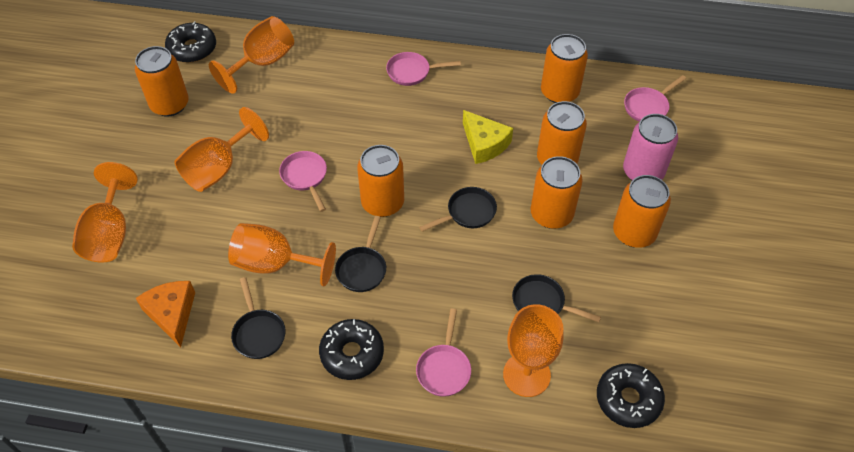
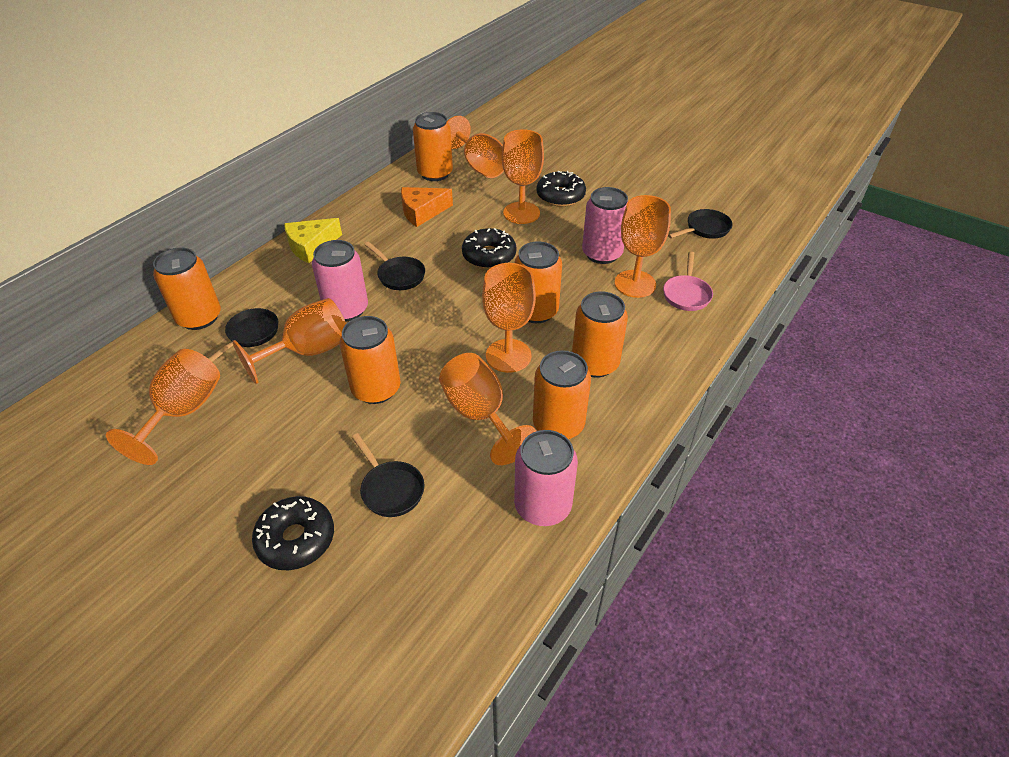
orange goblet: 5 -> 7
pink can: 1 -> 3
pink pan: 4 -> 1

